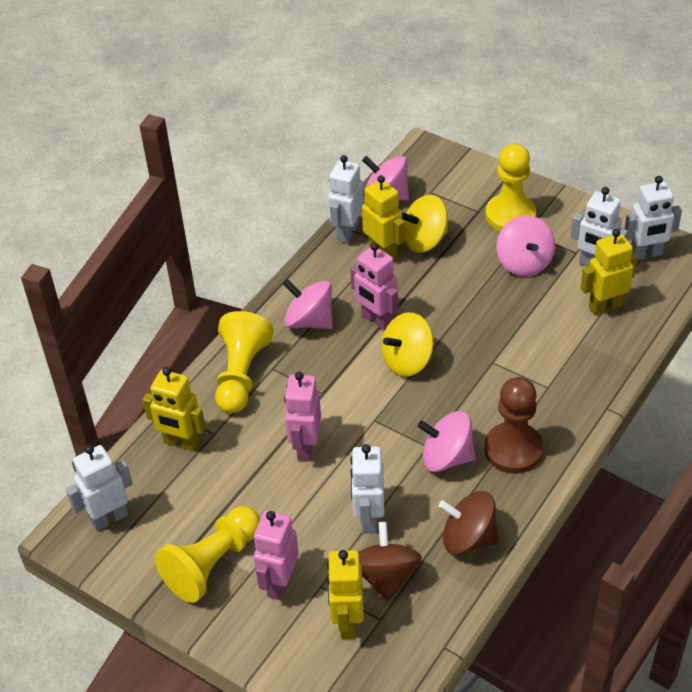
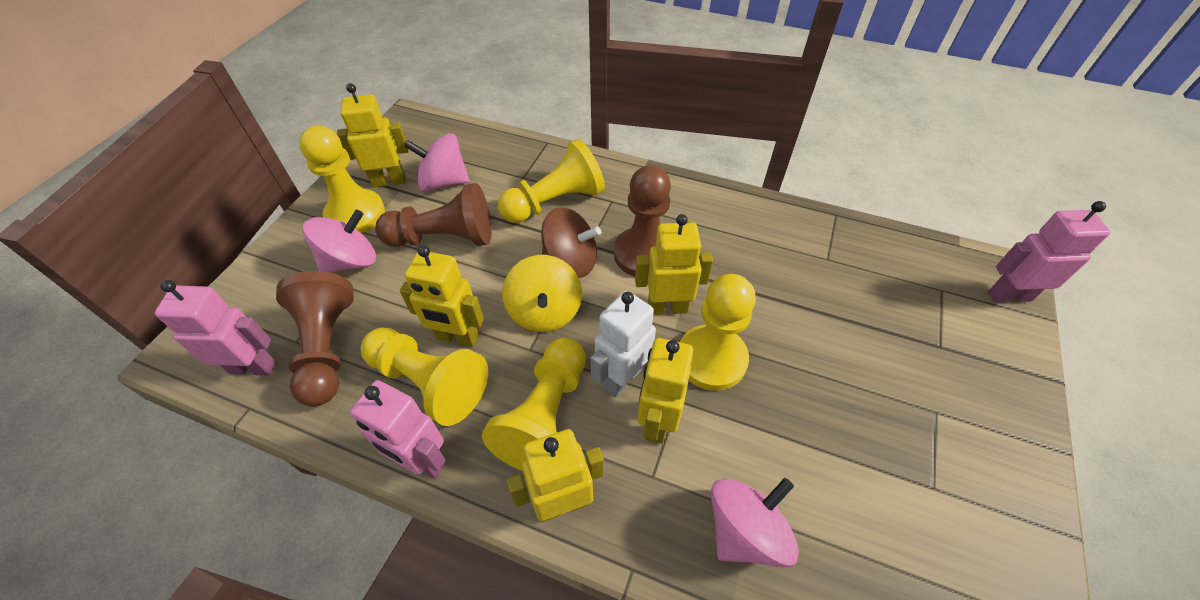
brown pawn: 1 -> 3
brown spinning top: 2 -> 1
pink spinning top: 4 -> 3
white robot: 5 -> 1
yellow pawn: 3 -> 5
yellow robot: 4 -> 5
yellow spinning top: 2 -> 1

